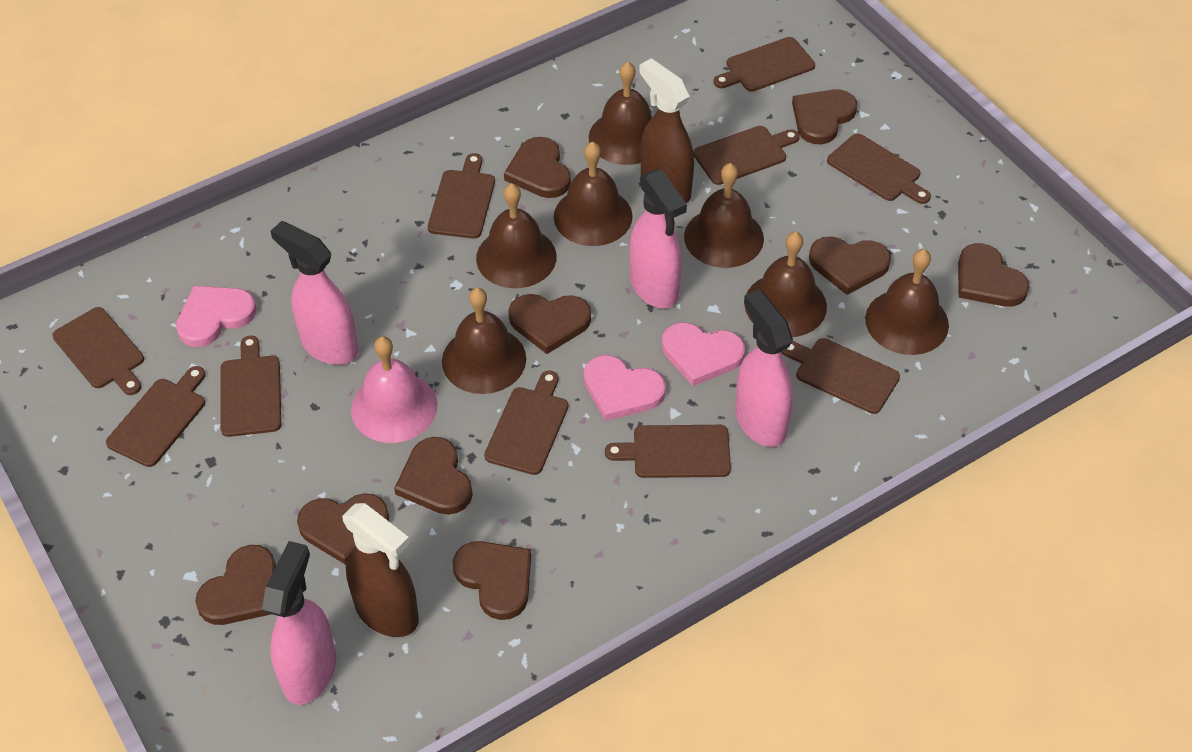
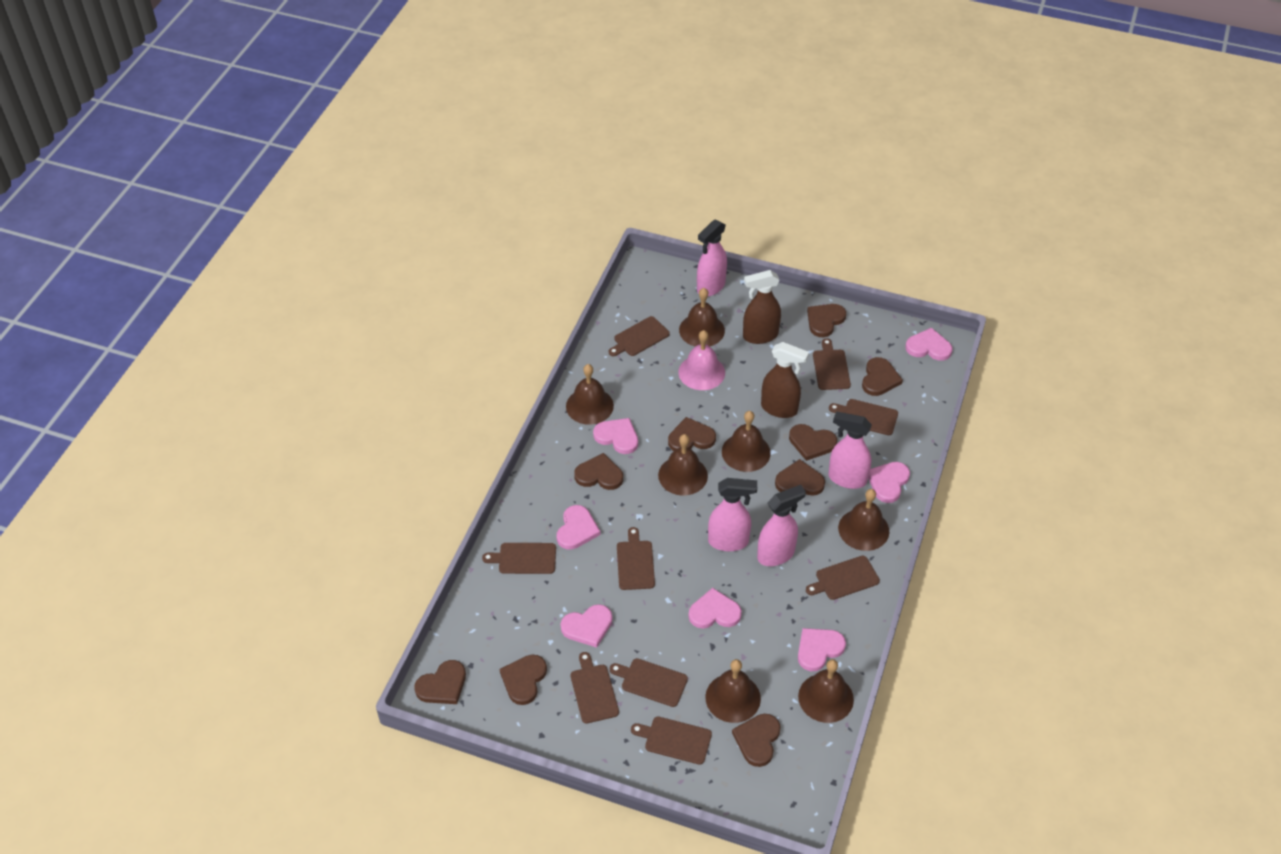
brown cutting board: 10 -> 9
pink heart: 3 -> 7

